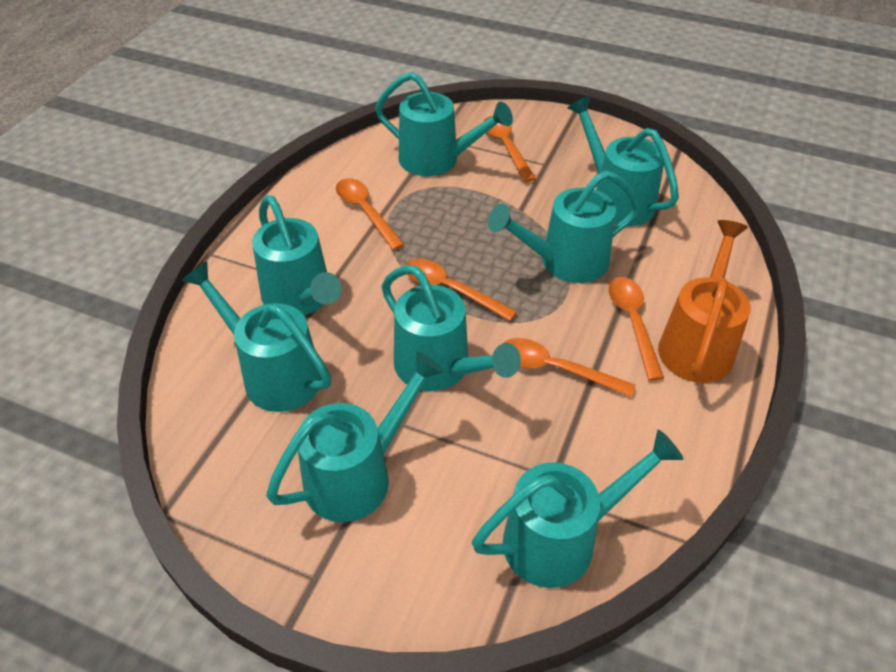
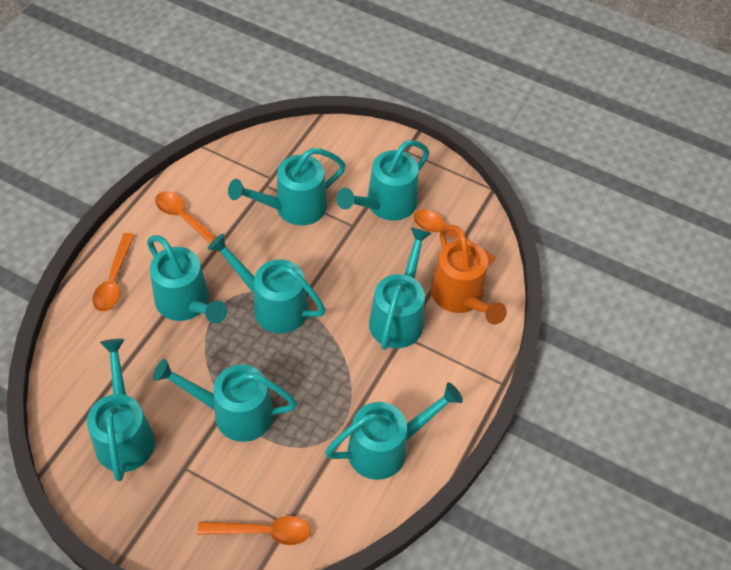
orange spoon: 5 -> 4

